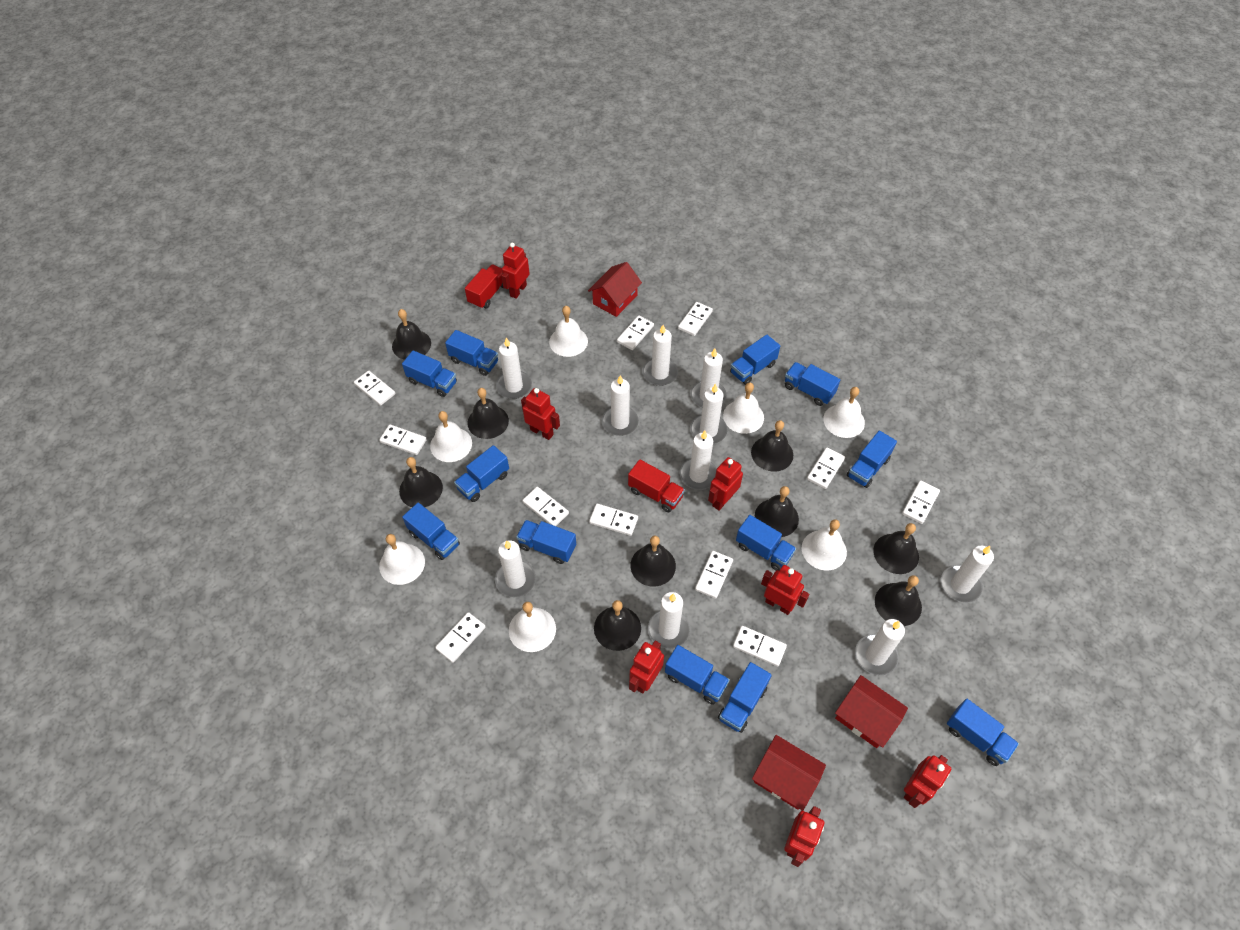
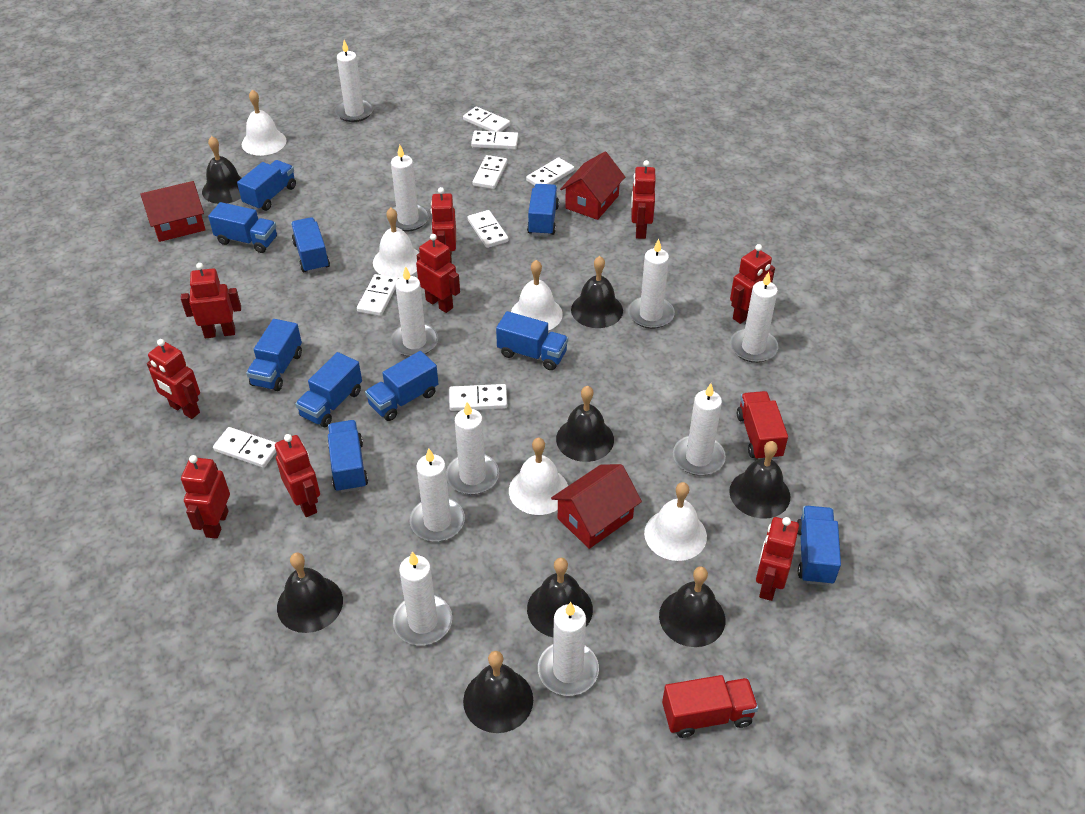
black bell: 9 -> 8
blue truck: 12 -> 10
red robot: 7 -> 9
white bell: 7 -> 5
white domino: 11 -> 8

